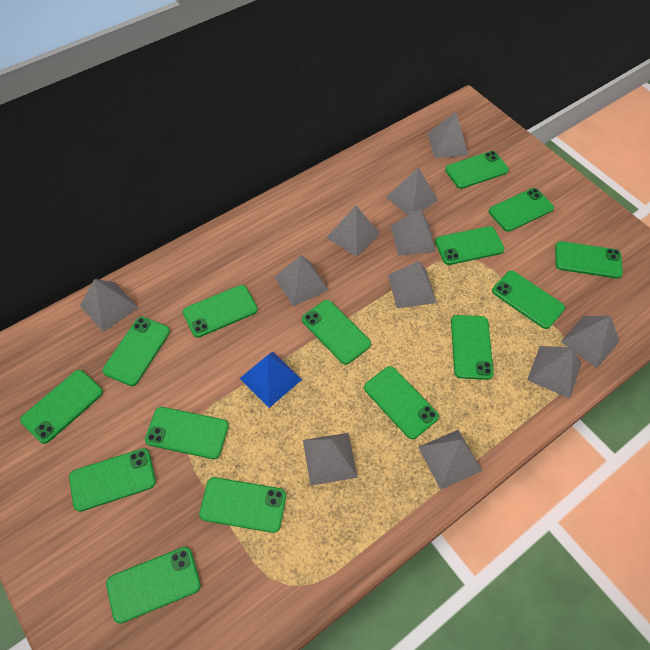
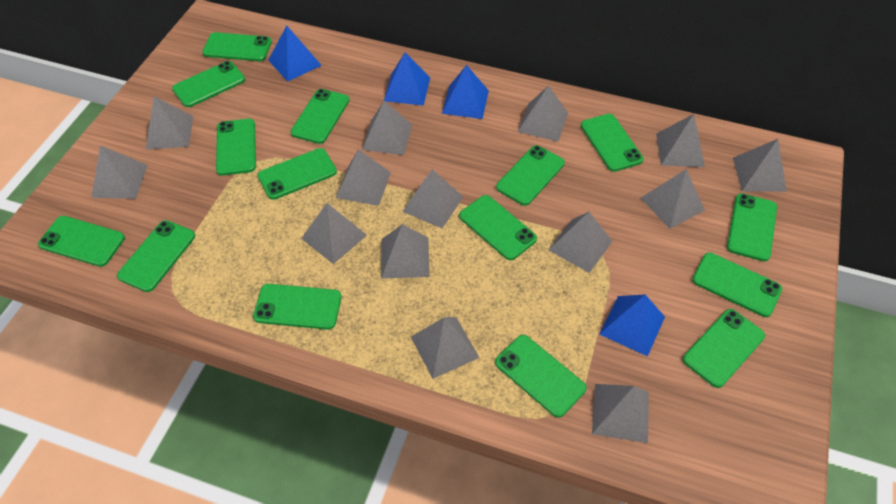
blue pyramid: 1 -> 4
grey pyramid: 11 -> 14

